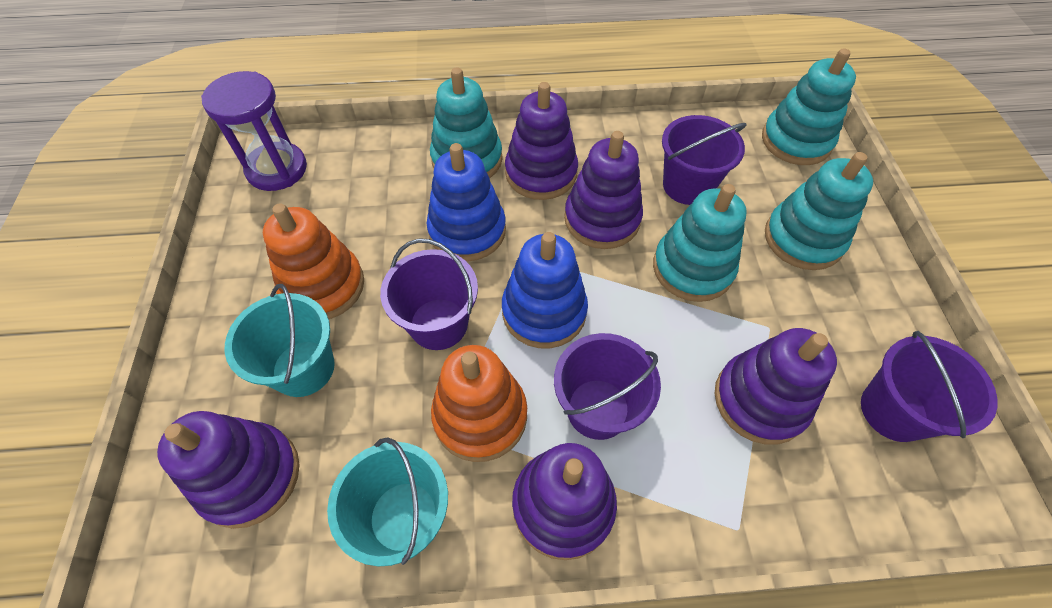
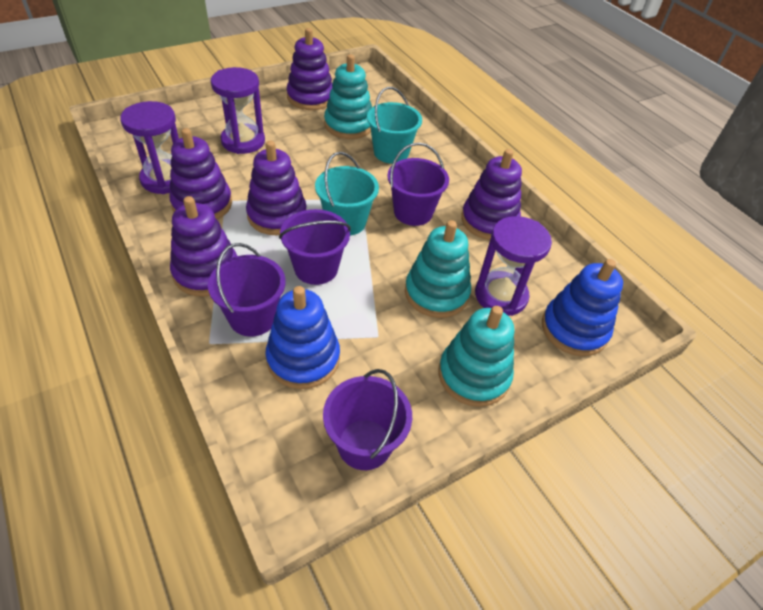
orange stacking toy: 2 -> 0
purple hourglass: 1 -> 3
turquoise stacking toy: 4 -> 3

